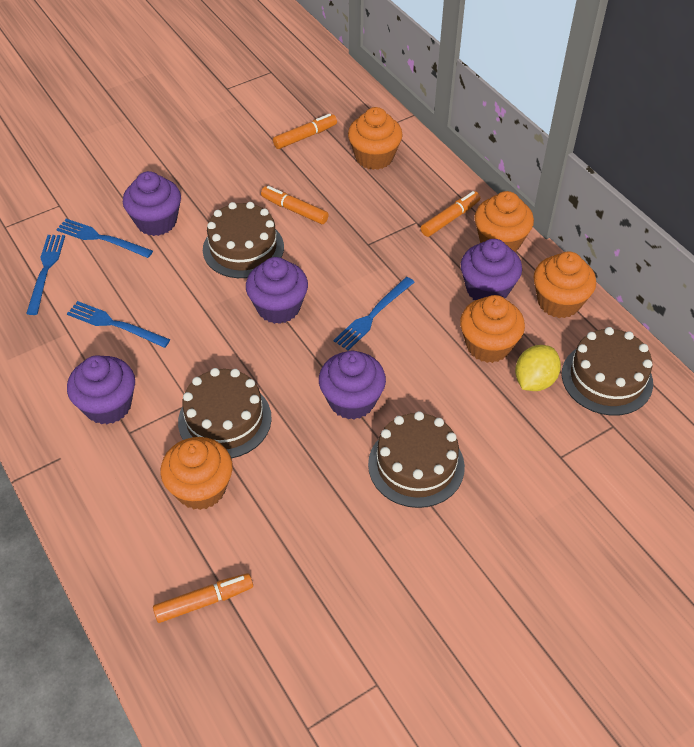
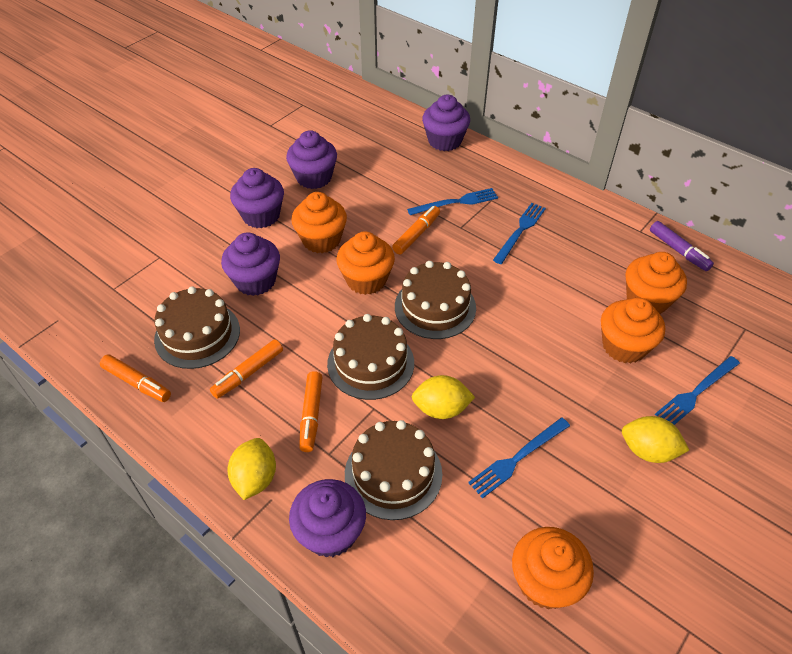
purple marker: 0 -> 1
yellow lemon: 1 -> 3

